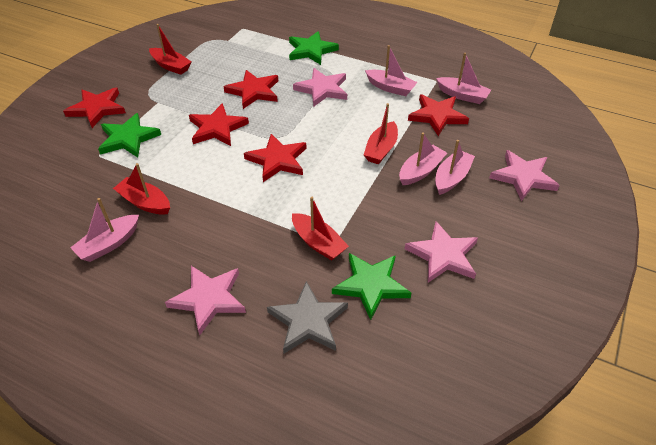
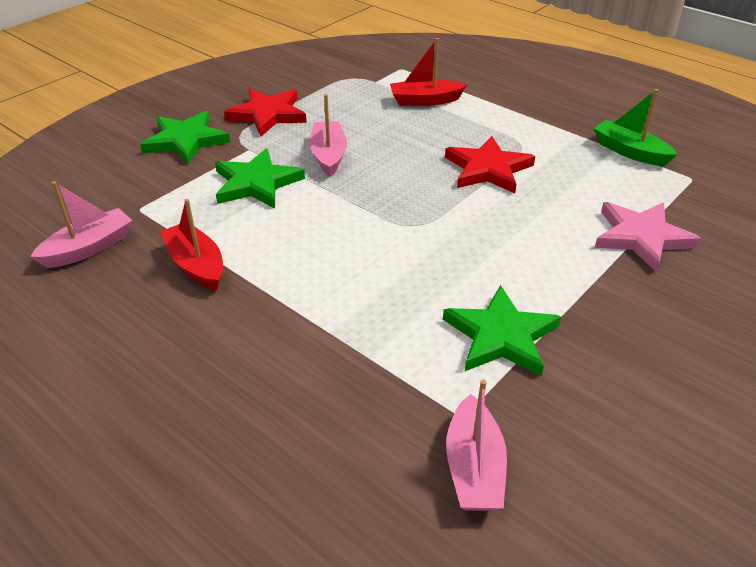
green boat: 0 -> 1
grey star: 1 -> 0
pink boat: 5 -> 3
pink star: 4 -> 1
red boat: 4 -> 2
red star: 5 -> 2

